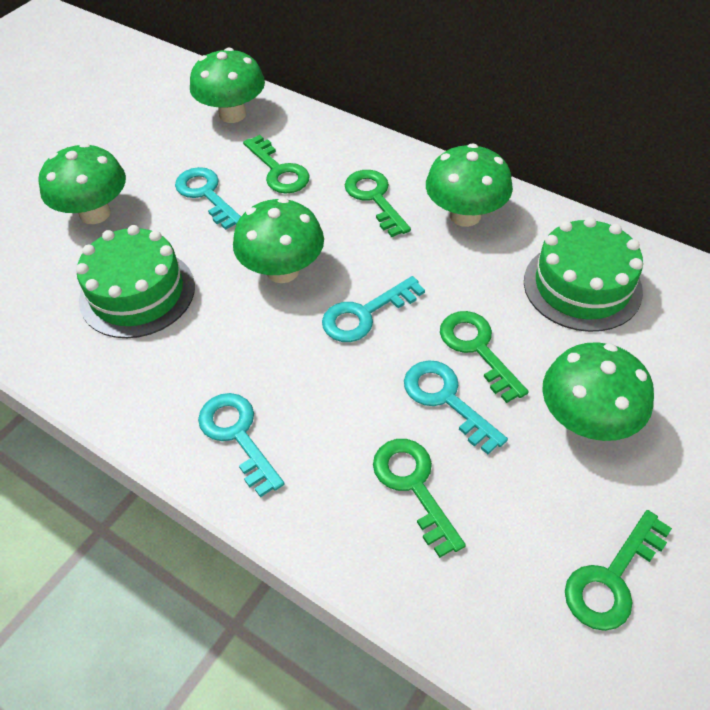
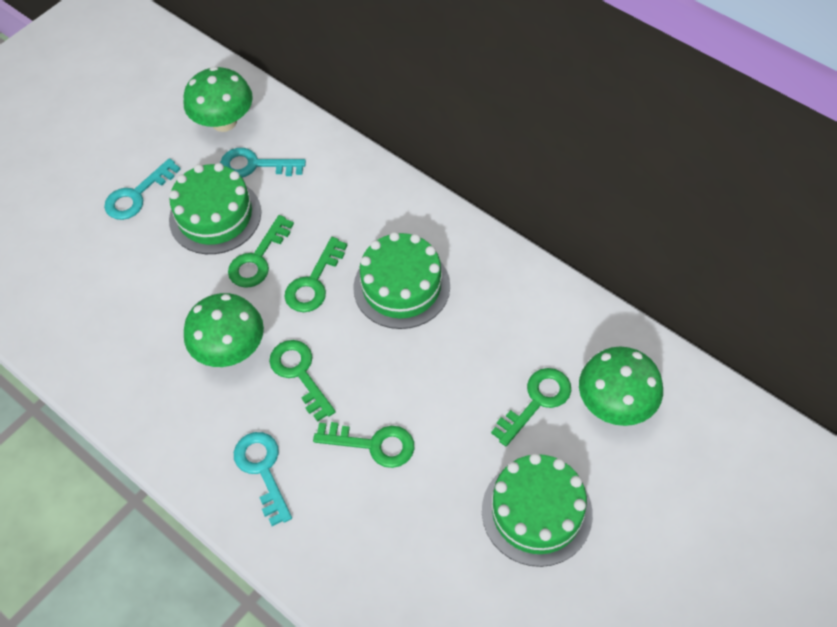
green cake: 2 -> 3
green mushroom: 5 -> 3
turquoise key: 4 -> 3

